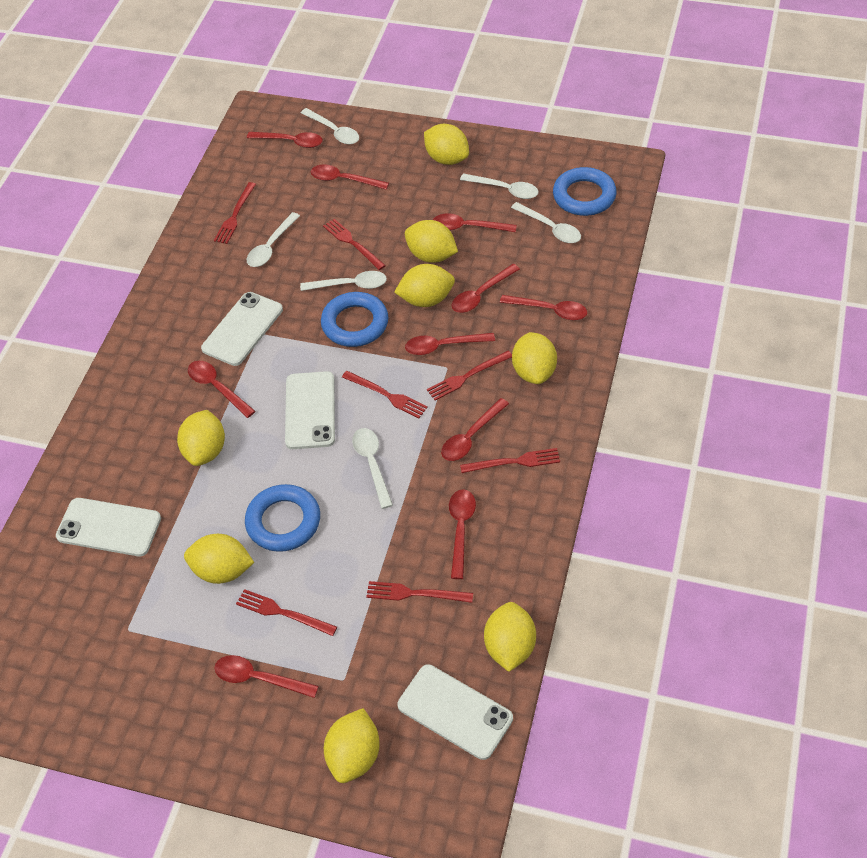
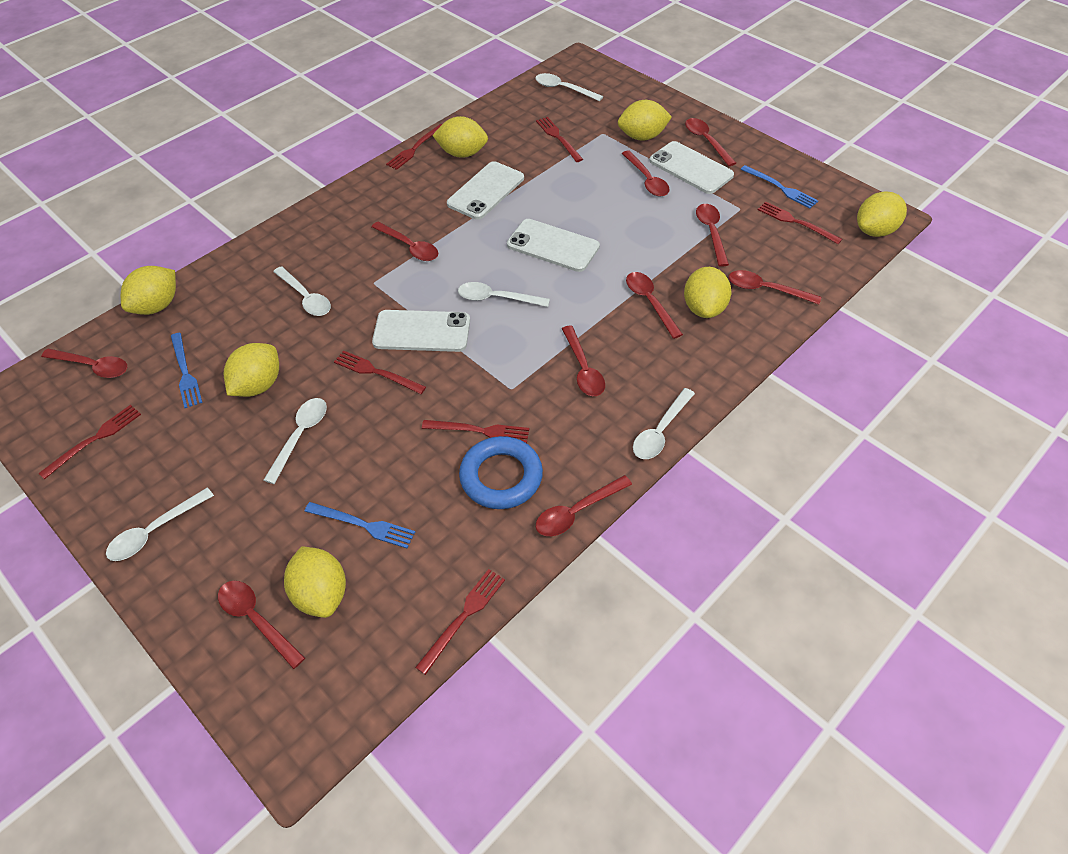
blue fork: 0 -> 3
blue ring: 3 -> 1
yellow lemon: 8 -> 7

